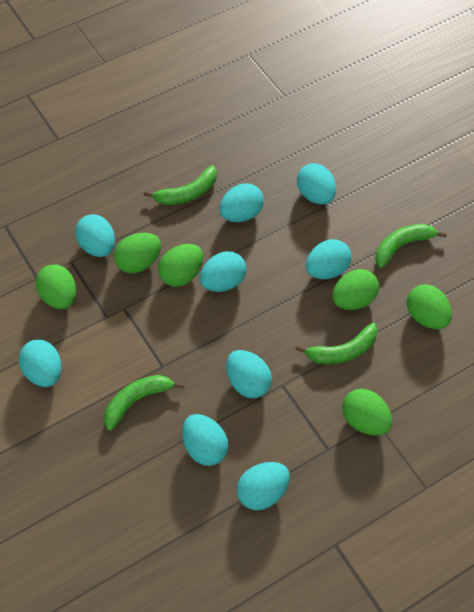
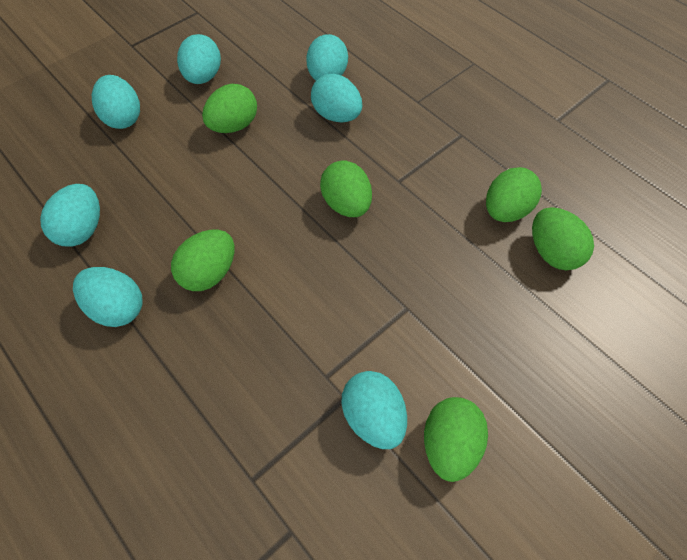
green banana: 4 -> 0
turquoise egg: 9 -> 7

